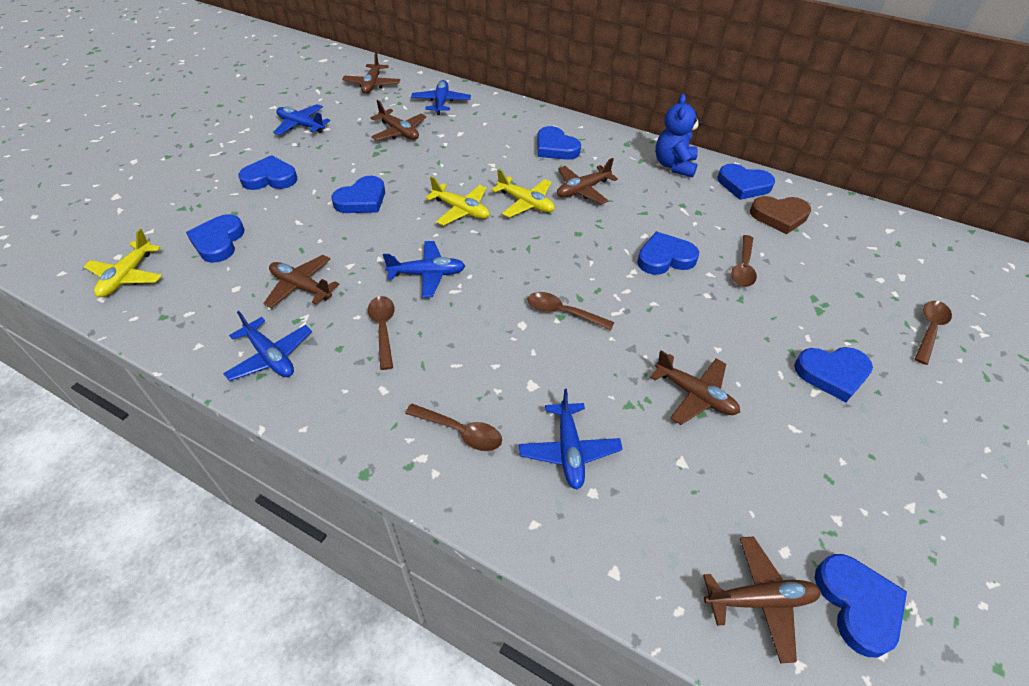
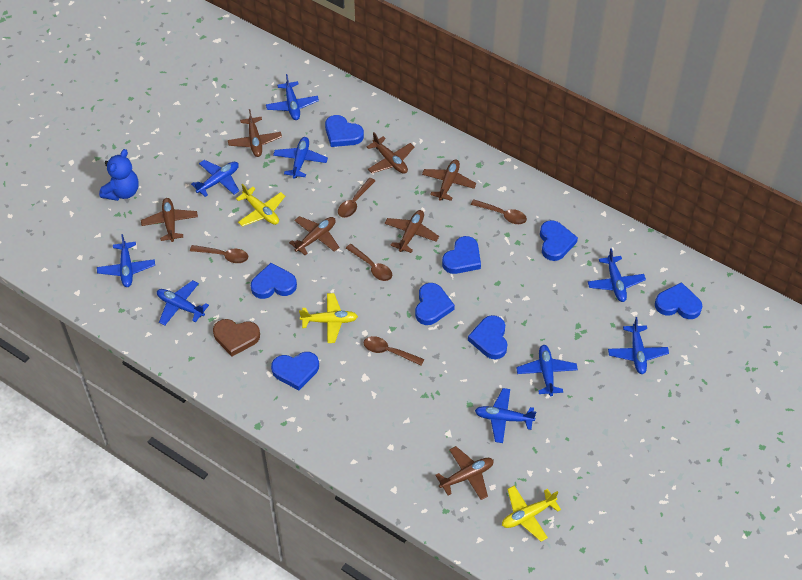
blue plane: 5 -> 9
brown plane: 6 -> 7

